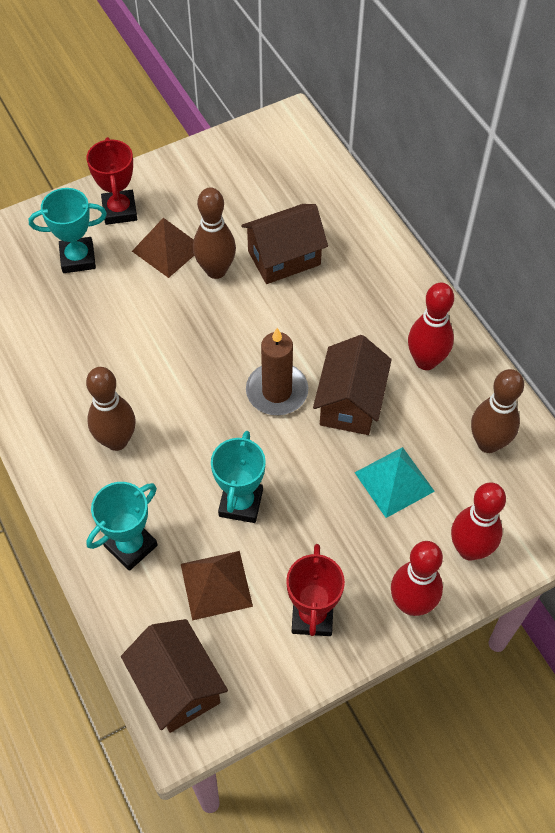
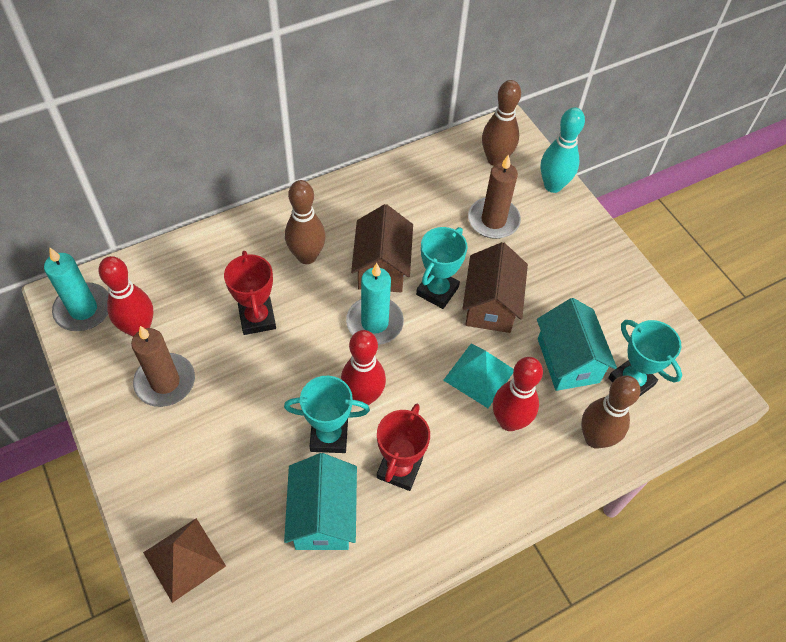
brown candle: 1 -> 2
brown house: 3 -> 2
brown pyramid: 2 -> 1
turquoise bowling pin: 0 -> 1
turquoise candle: 0 -> 2
turquoise house: 0 -> 2

